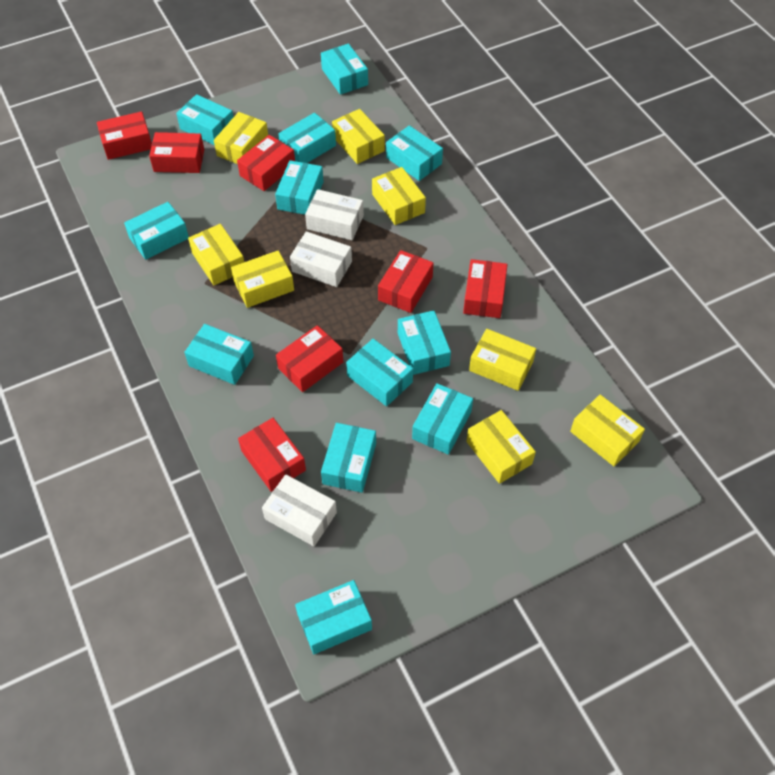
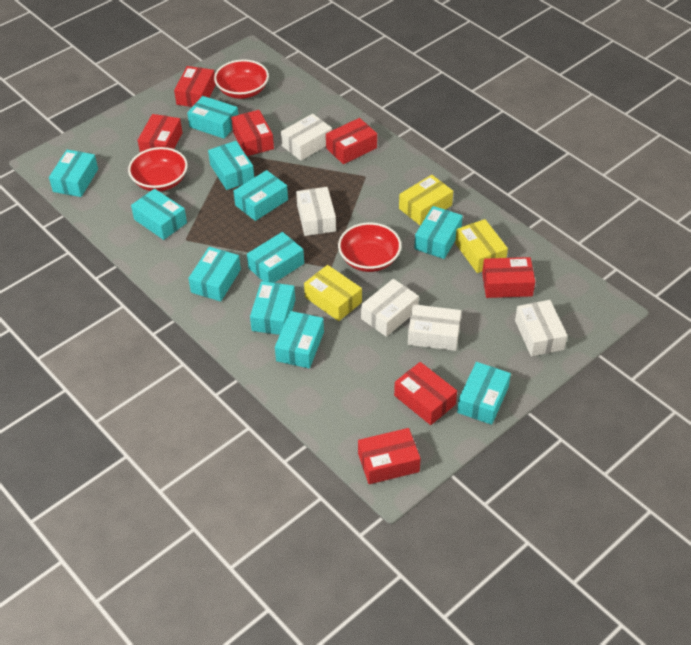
red bowl: 0 -> 3
turquoise box: 12 -> 11
white box: 3 -> 5
yellow box: 8 -> 3

